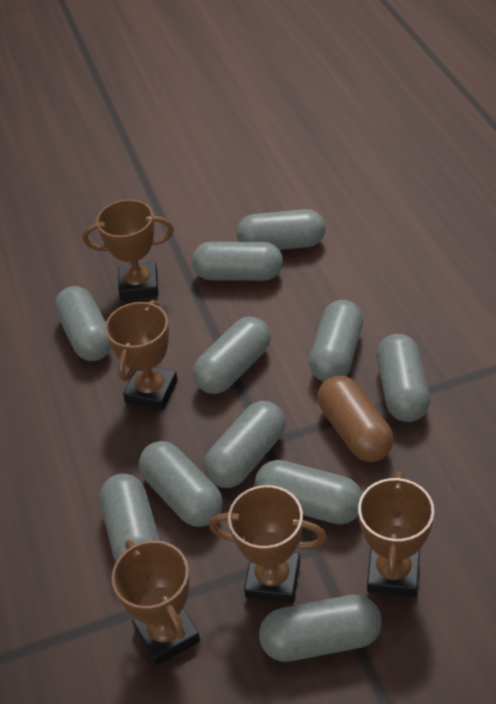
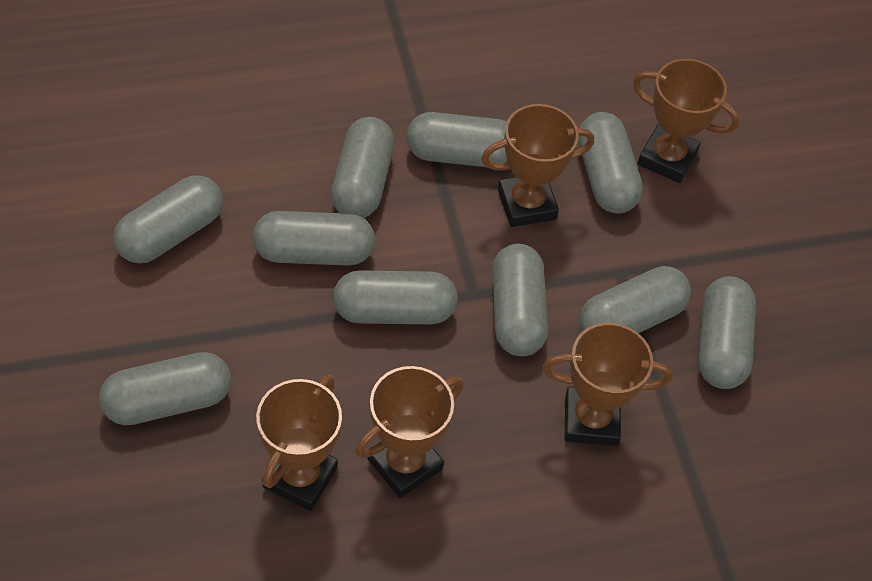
brown capsule: 1 -> 0
grey capsule: 11 -> 10

